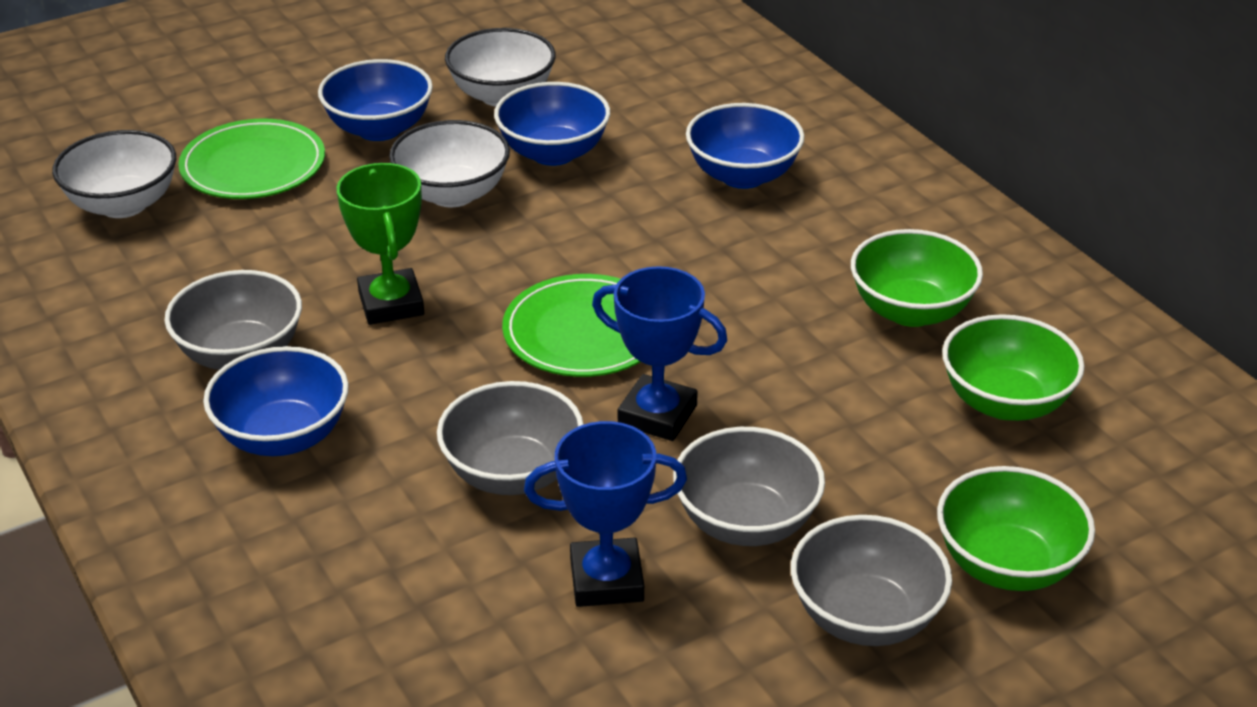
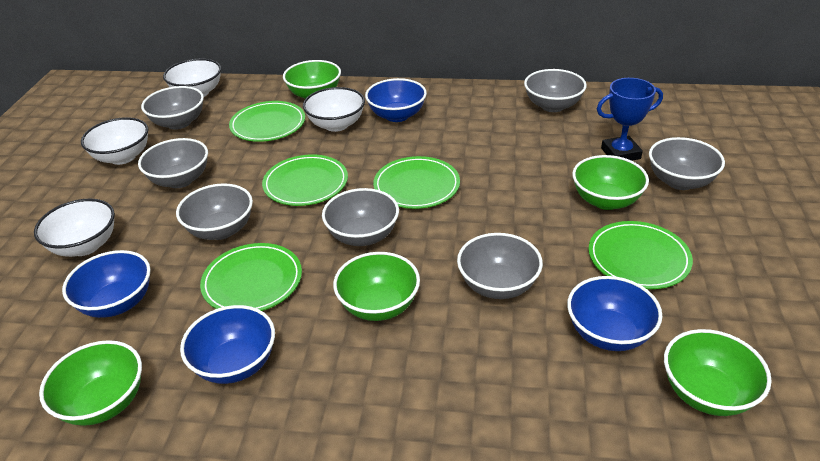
blue trophy: 2 -> 1
green bowl: 3 -> 5
green plate: 2 -> 5
green trophy: 1 -> 0
grey bowl: 4 -> 7
white bowl: 3 -> 4

